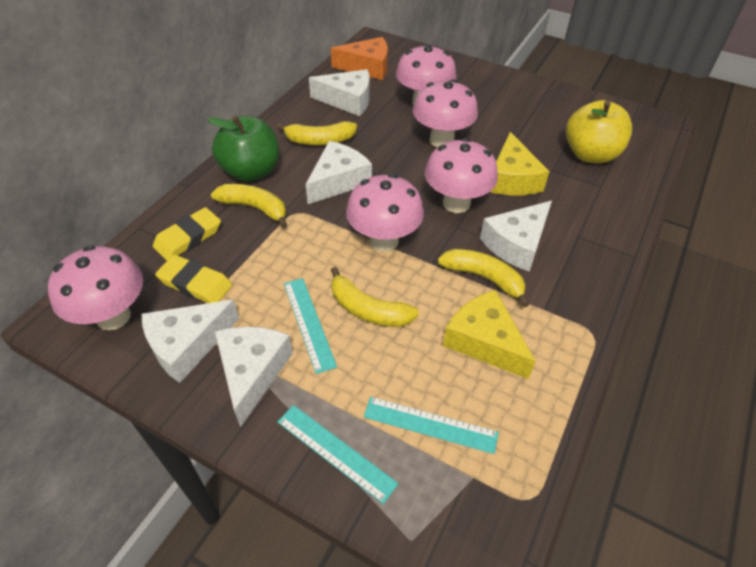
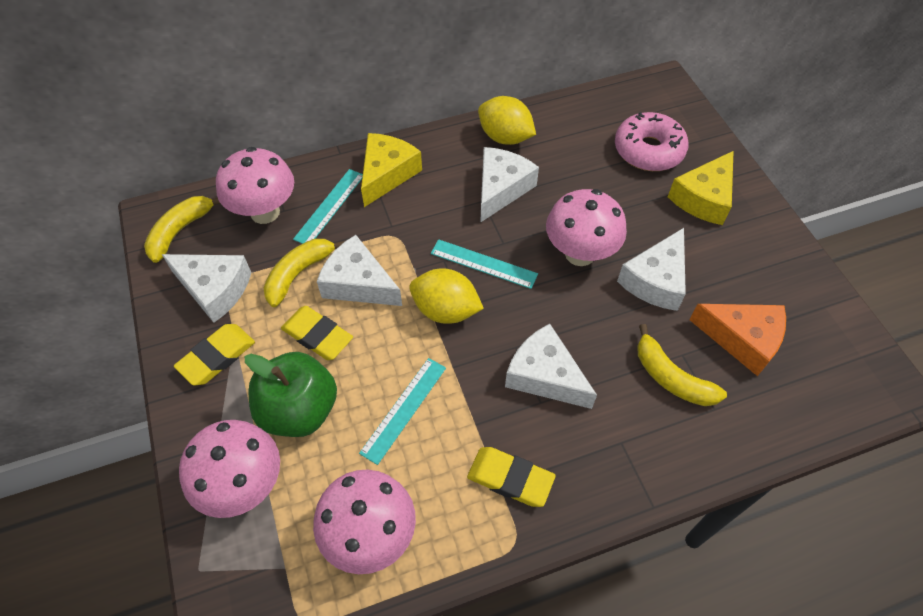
pink donut: 0 -> 1
pink mushroom: 5 -> 4
yellow apple: 1 -> 0
yellow banana: 4 -> 3
yellow eraser: 2 -> 3
yellow lemon: 0 -> 2

